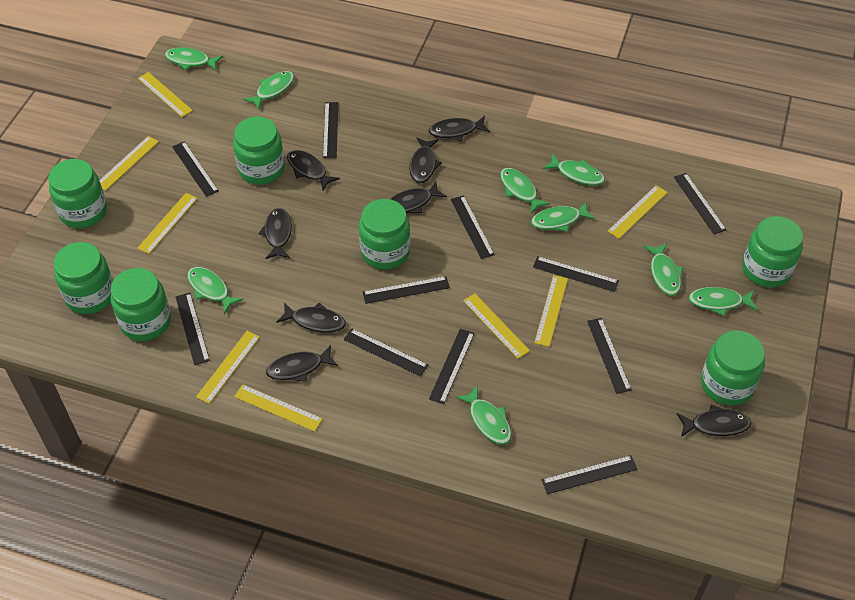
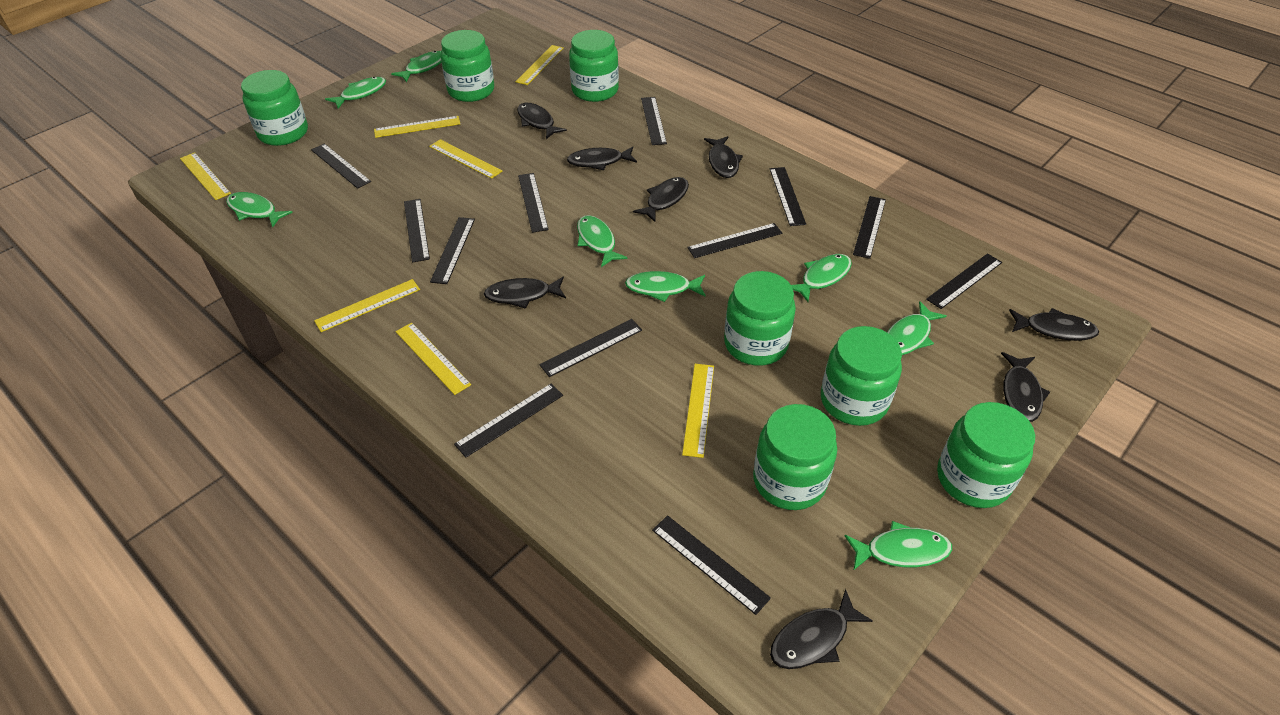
black ruler: 11 -> 12
green fish: 9 -> 8
yellow ruler: 8 -> 7

